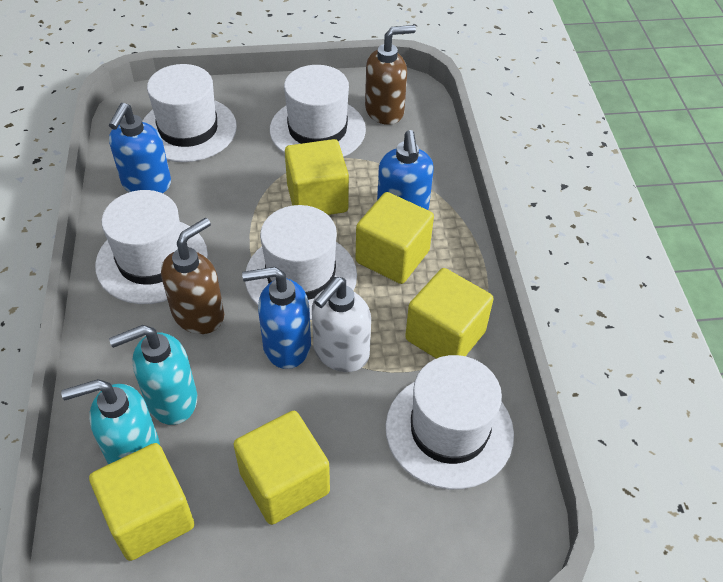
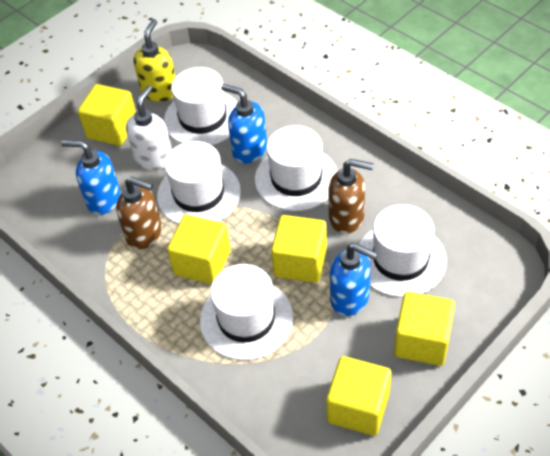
turquoise soap dispenser: 2 -> 0
yellow soap dispenser: 0 -> 1

